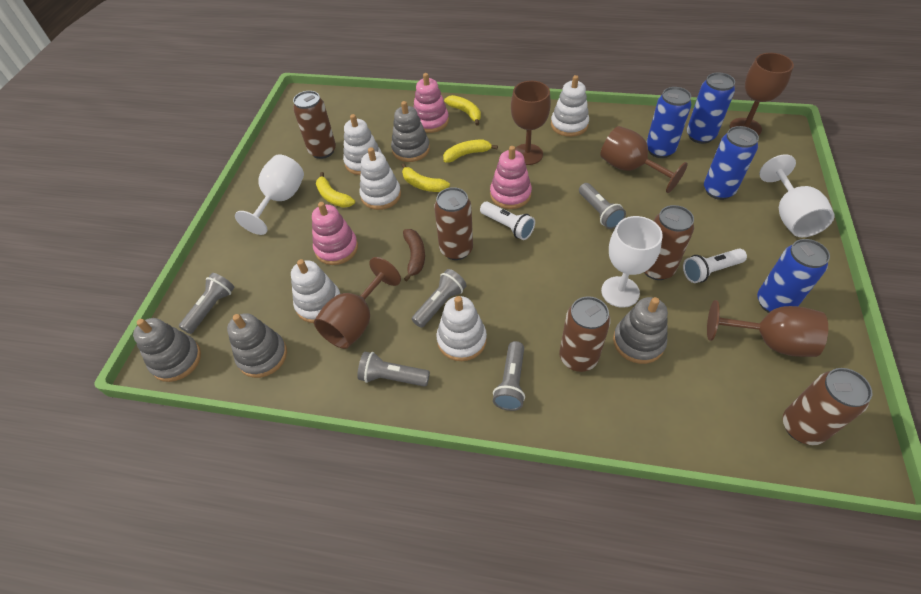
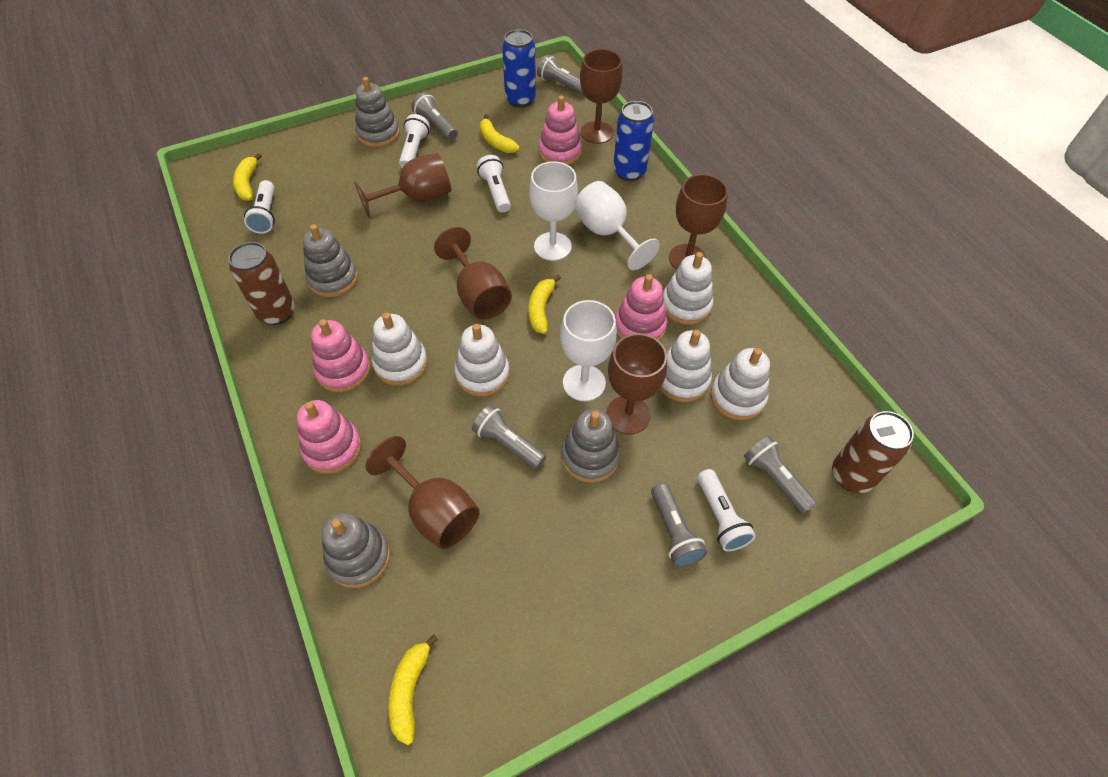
blue can: 4 -> 2
brown banana: 1 -> 0
brown can: 5 -> 2
brown goblet: 5 -> 6
pink stacking toy: 3 -> 4
white flashlight: 2 -> 4

